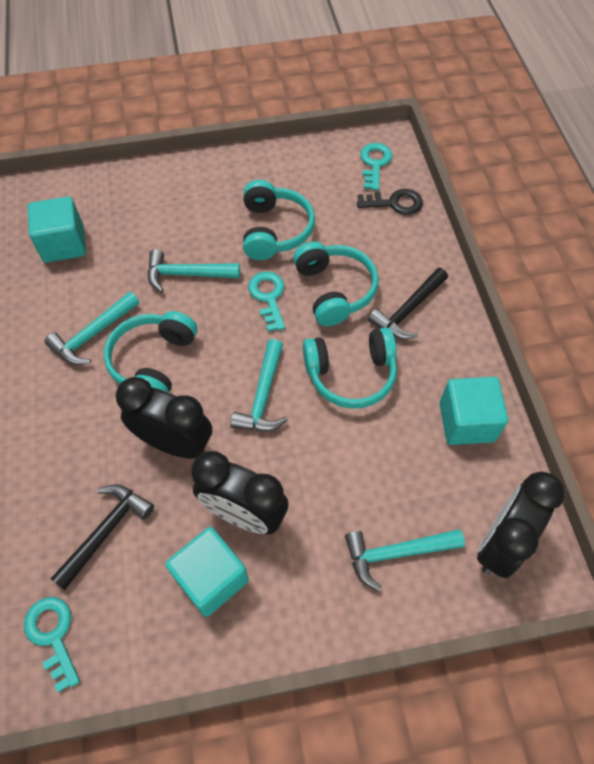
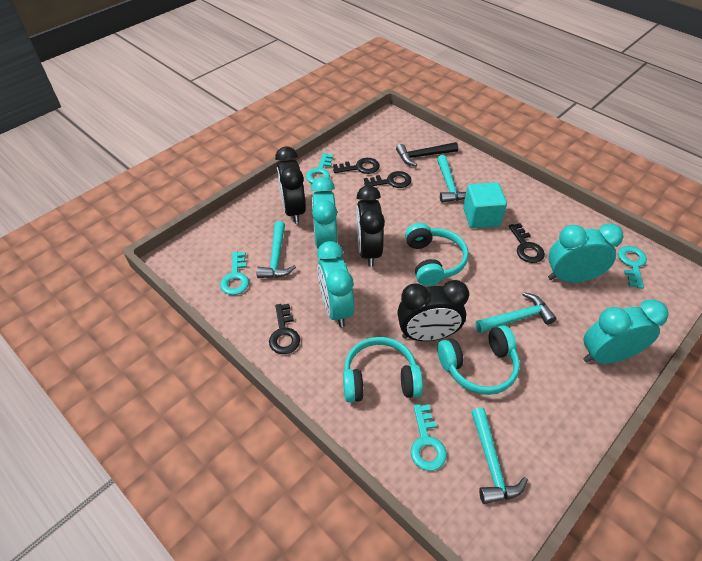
black hammer: 2 -> 1
black key: 1 -> 4
turquoise clock: 0 -> 4
turquoise cube: 3 -> 1
turquoise headphones: 4 -> 3
turquoise key: 3 -> 4

